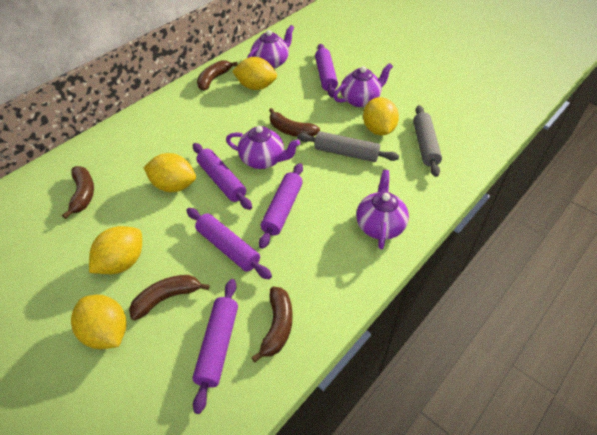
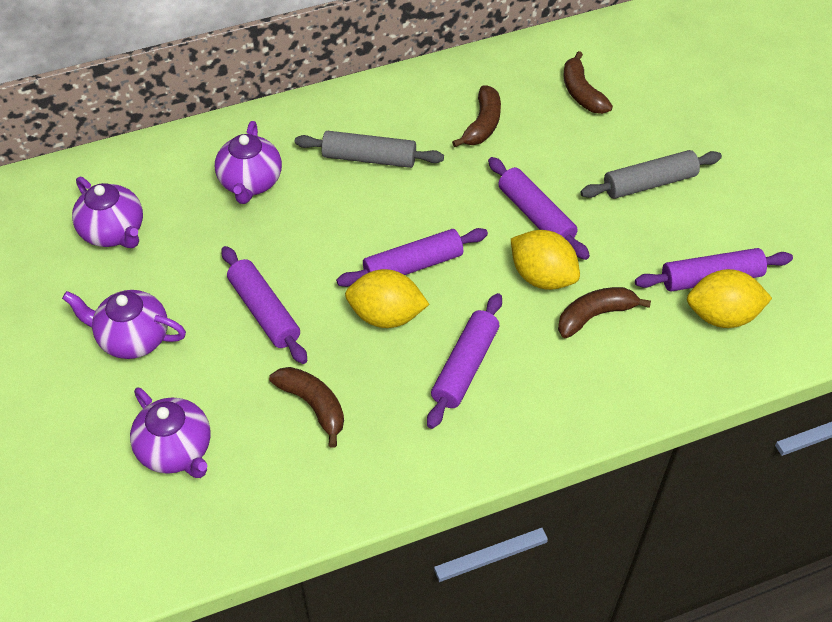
brown banana: 5 -> 4
yellow lemon: 5 -> 3

